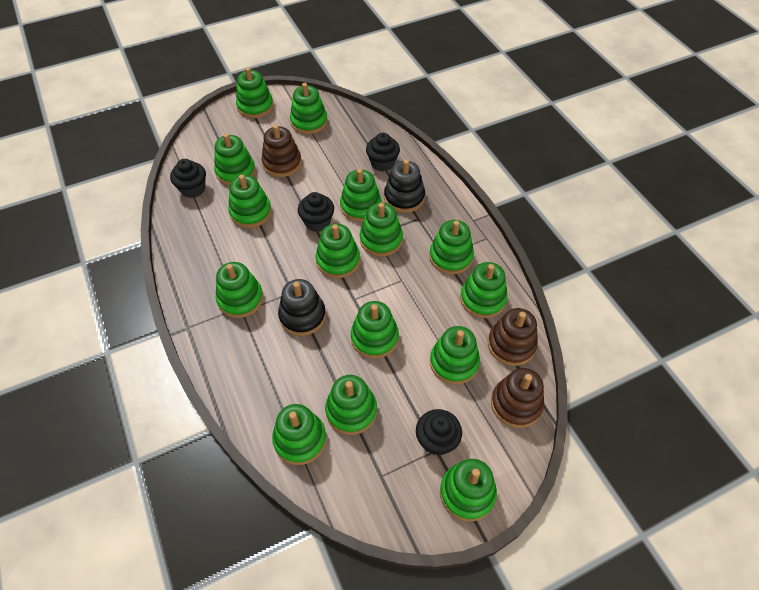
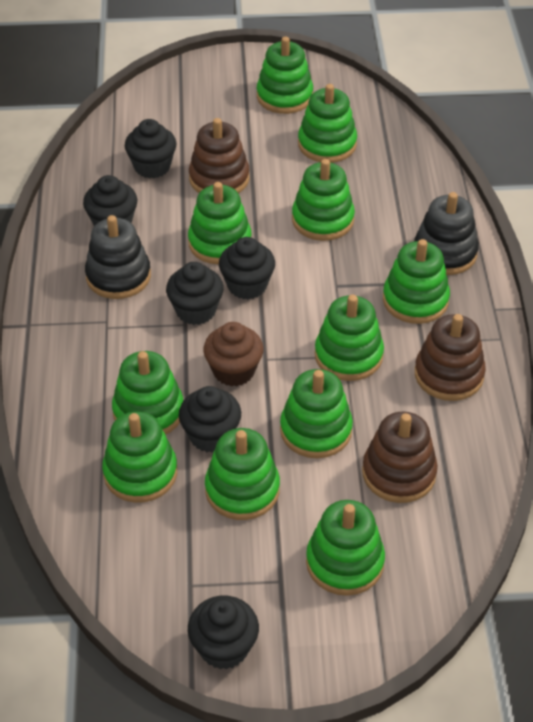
black cupcake: 4 -> 6
brown cupcake: 0 -> 1
green stacking toy: 15 -> 11

